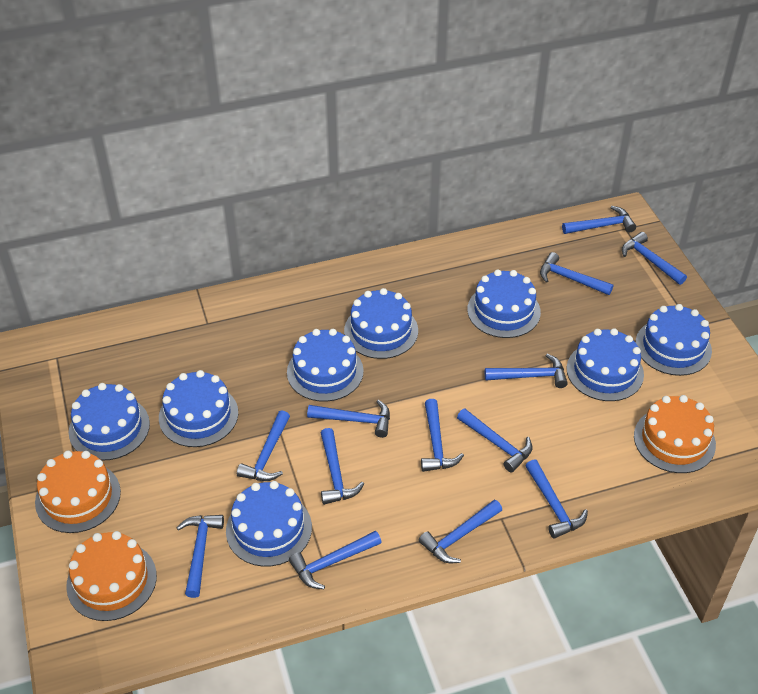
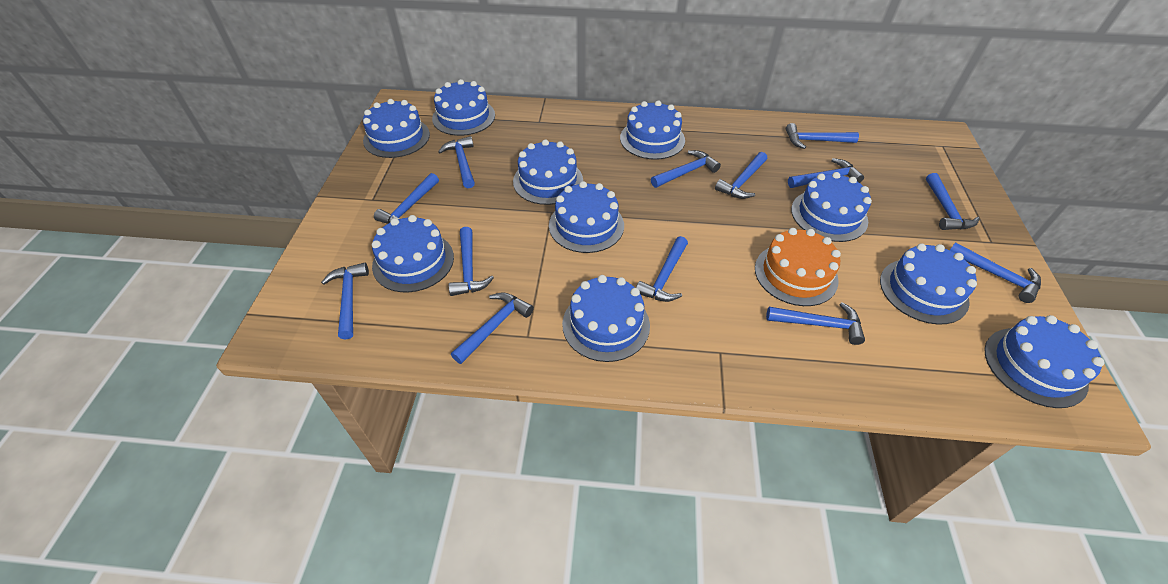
blue cake: 8 -> 10
orange cake: 3 -> 1

